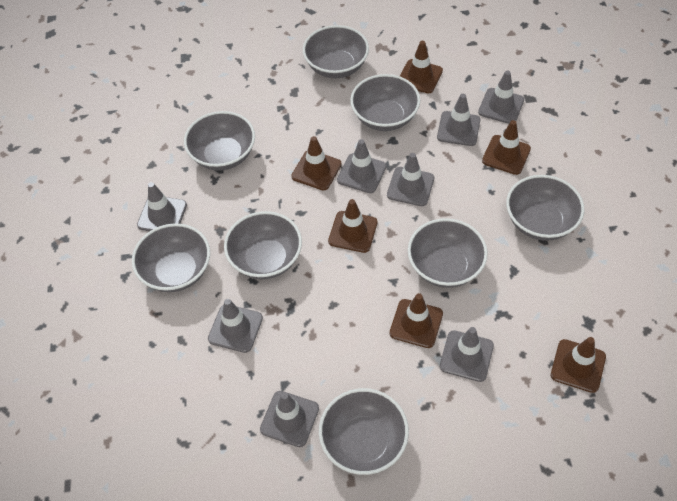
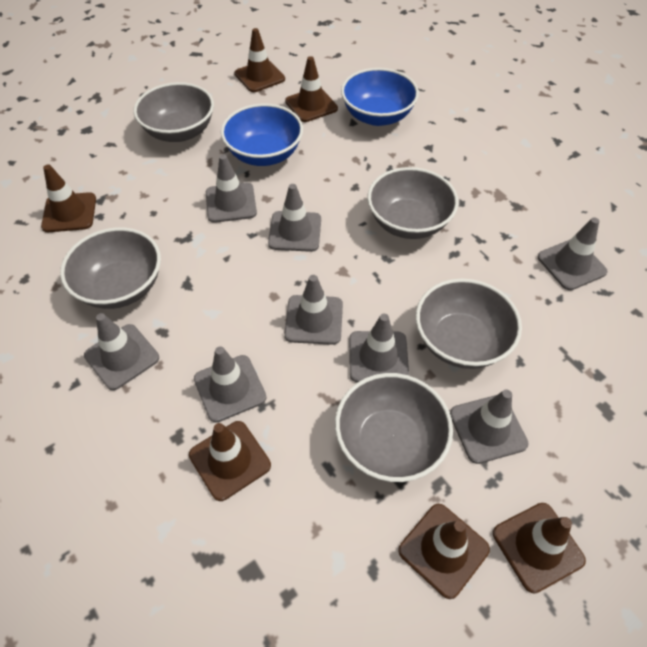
blue bowl: 0 -> 2
grey bowl: 8 -> 5

